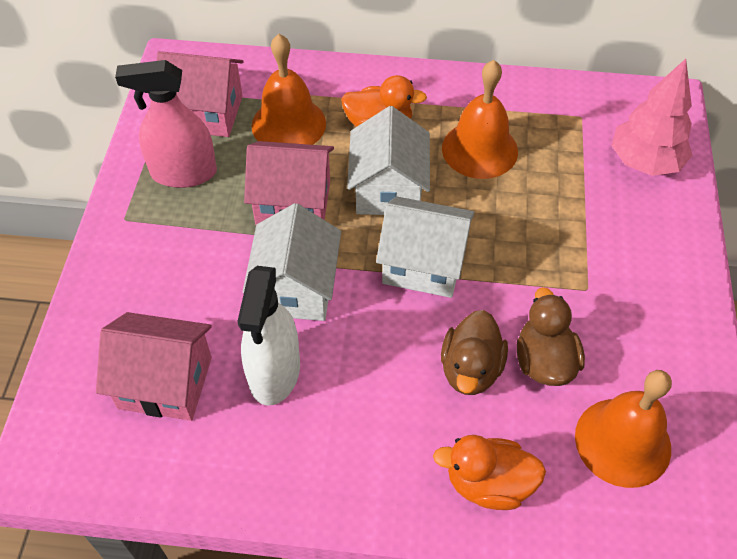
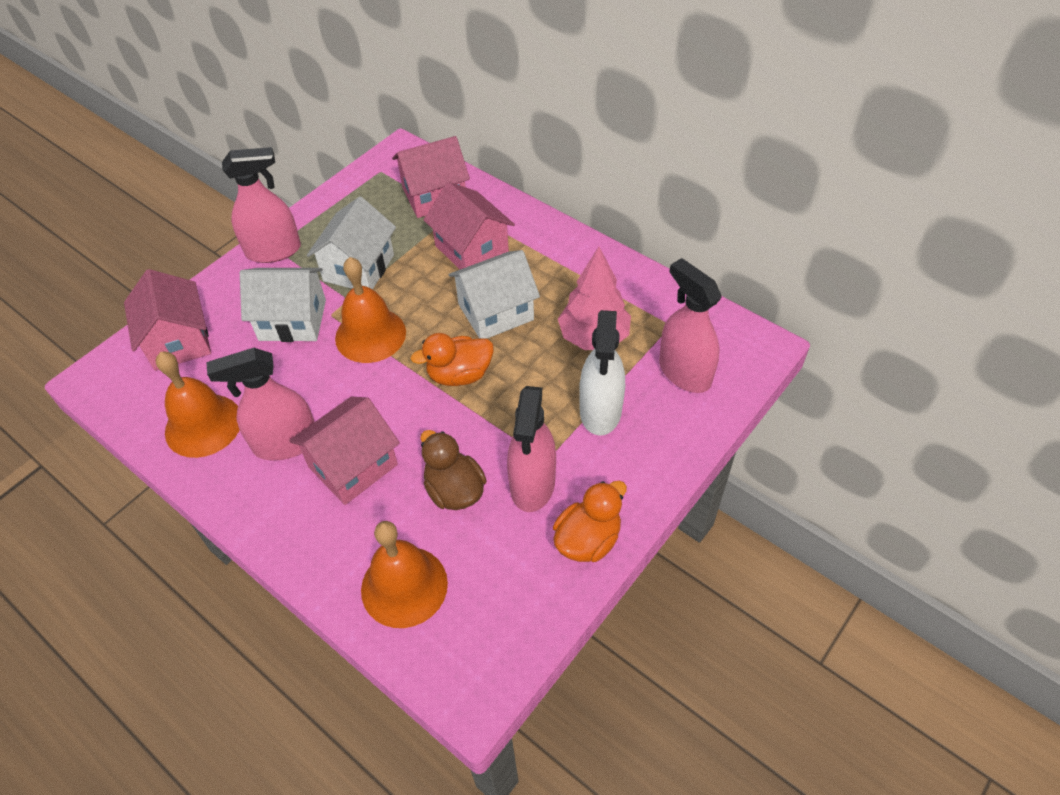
brown duck: 2 -> 1
pink house: 3 -> 4
pink spray bottle: 1 -> 4

